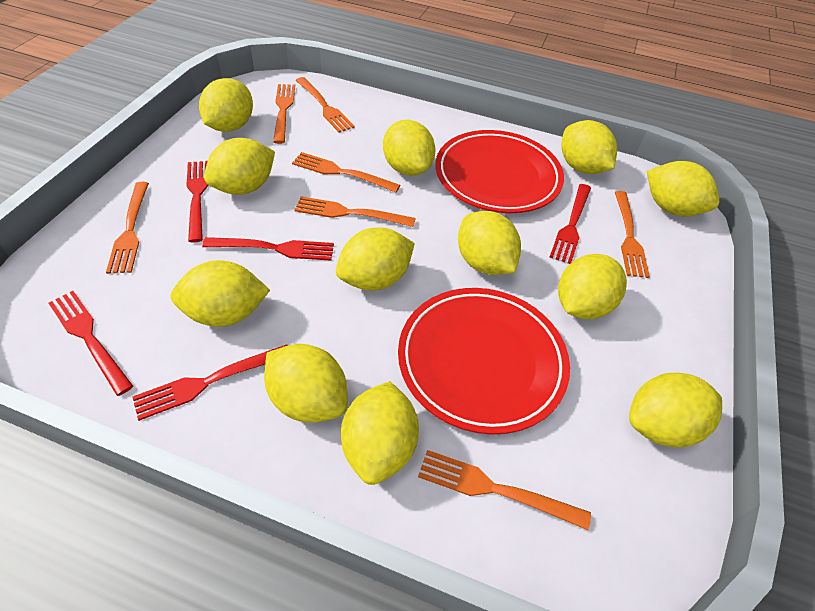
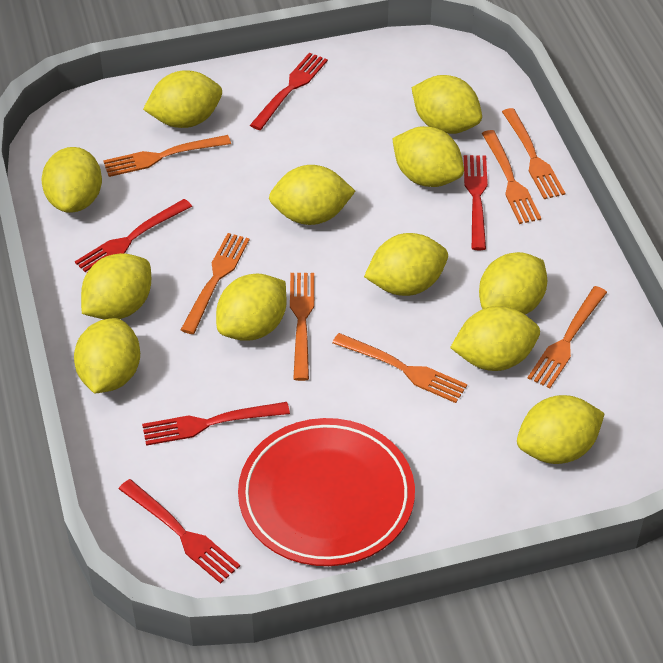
red plate: 2 -> 1

